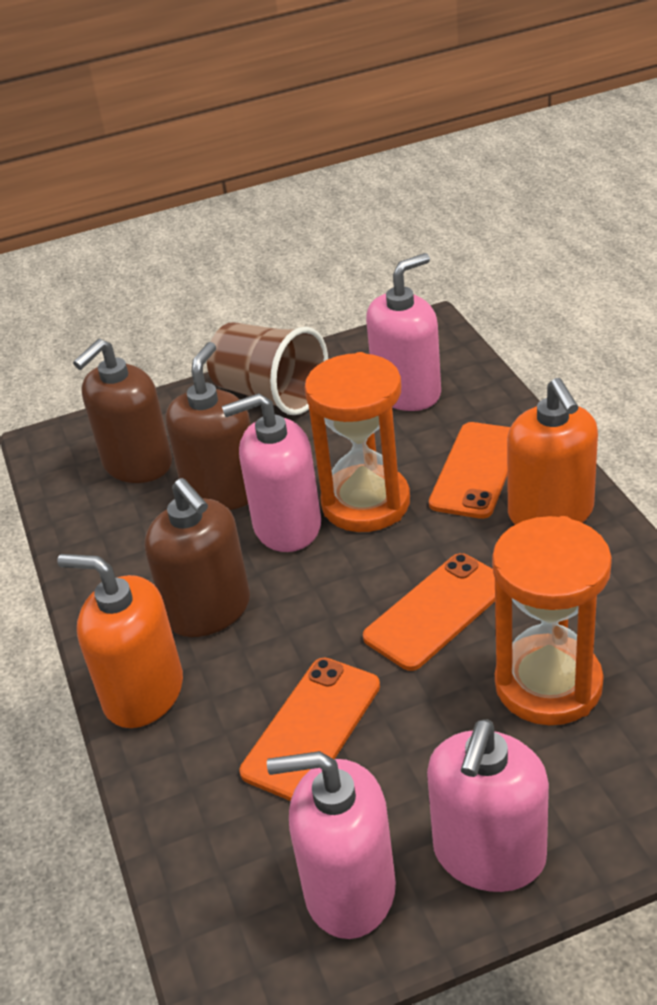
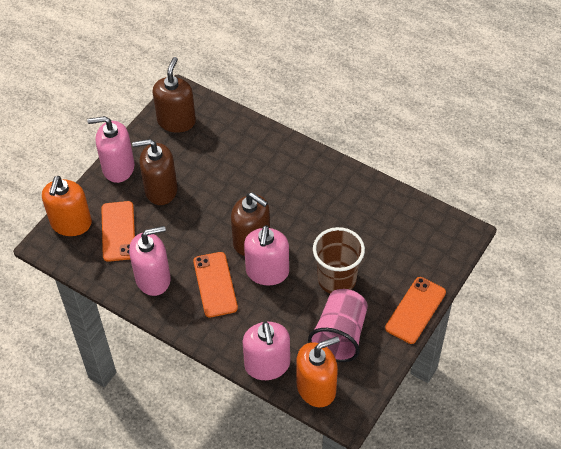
orange hourglass: 2 -> 0
pink cup: 0 -> 1

